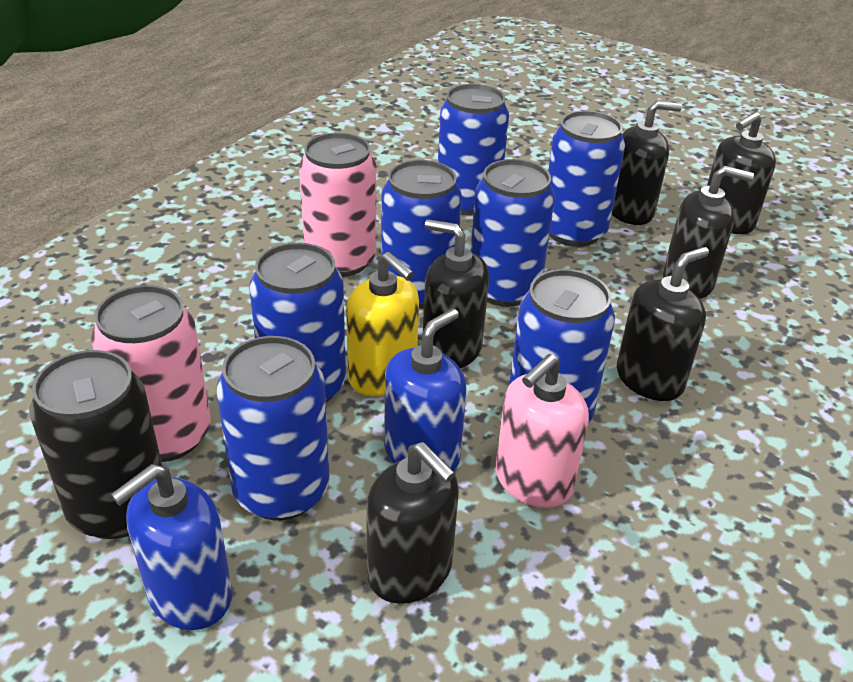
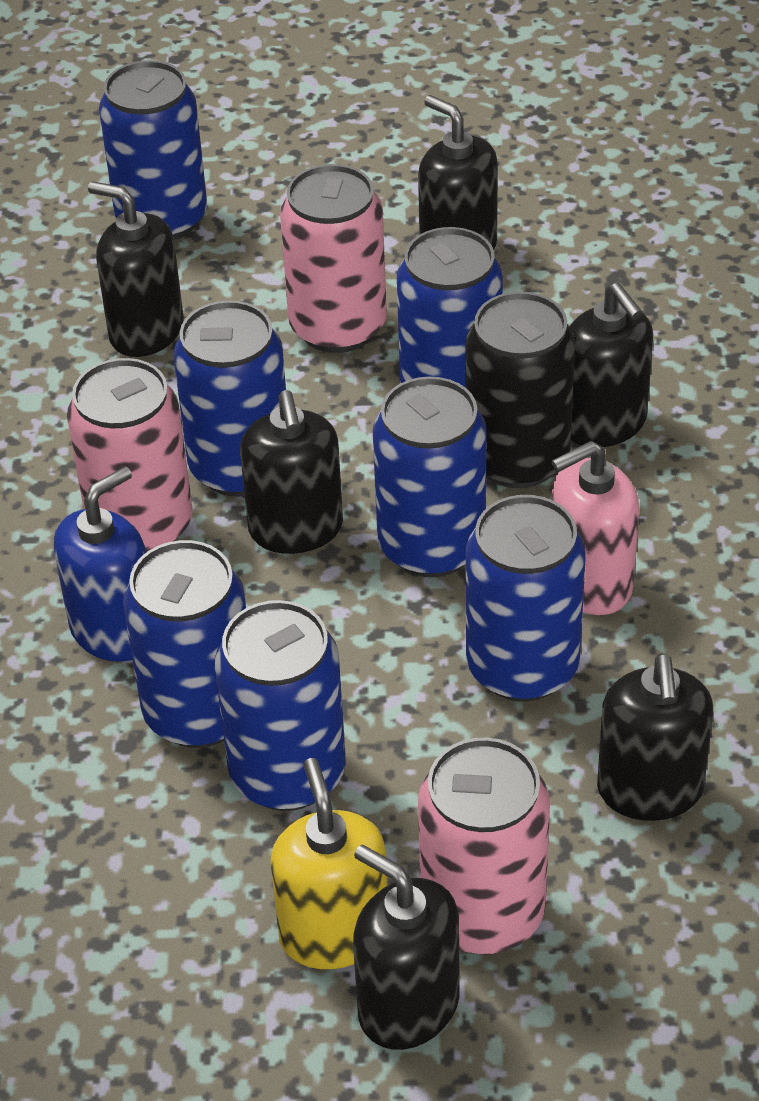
blue soap dispenser: 2 -> 1
pink can: 2 -> 3

